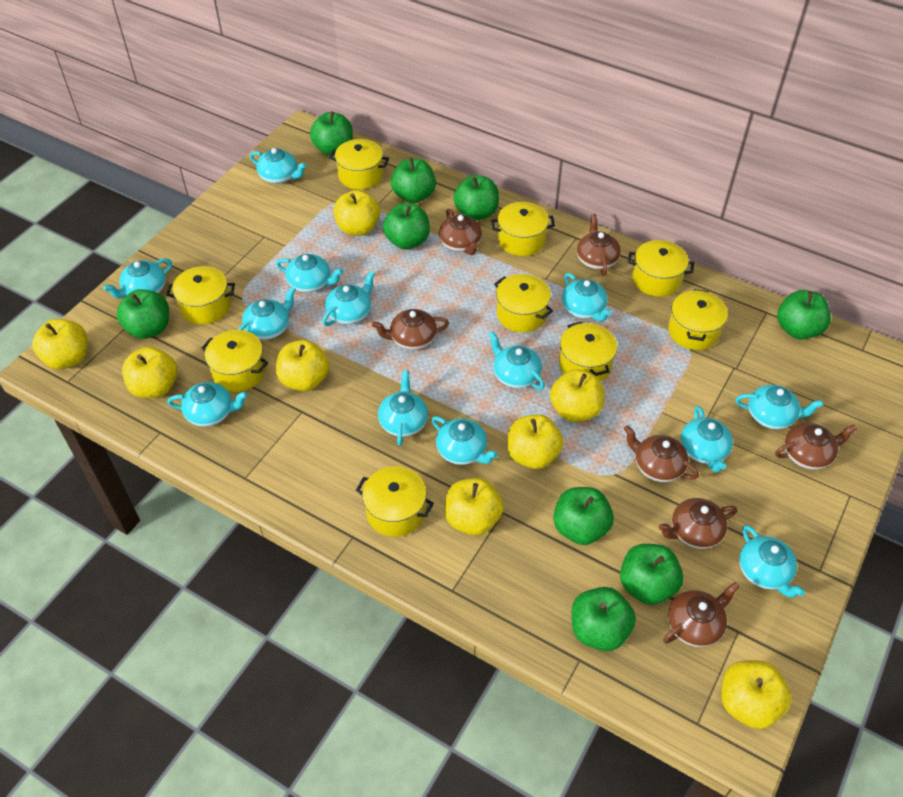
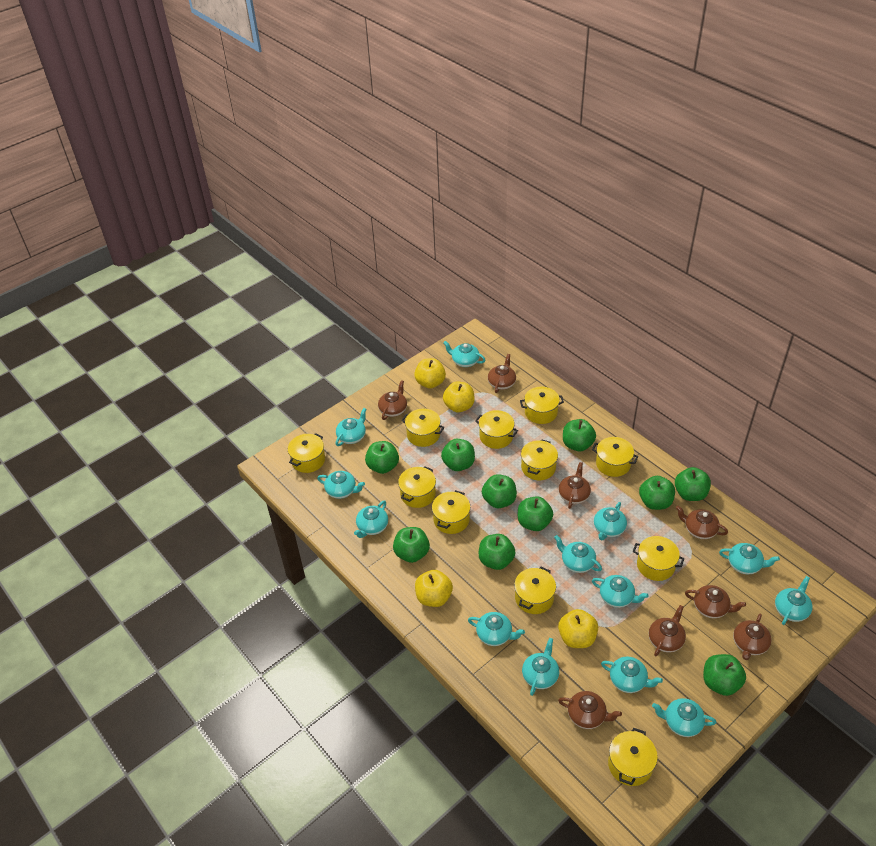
brown teapot: 7 -> 8
green apple: 9 -> 10
yellow apple: 8 -> 4
yellow pot: 9 -> 11

